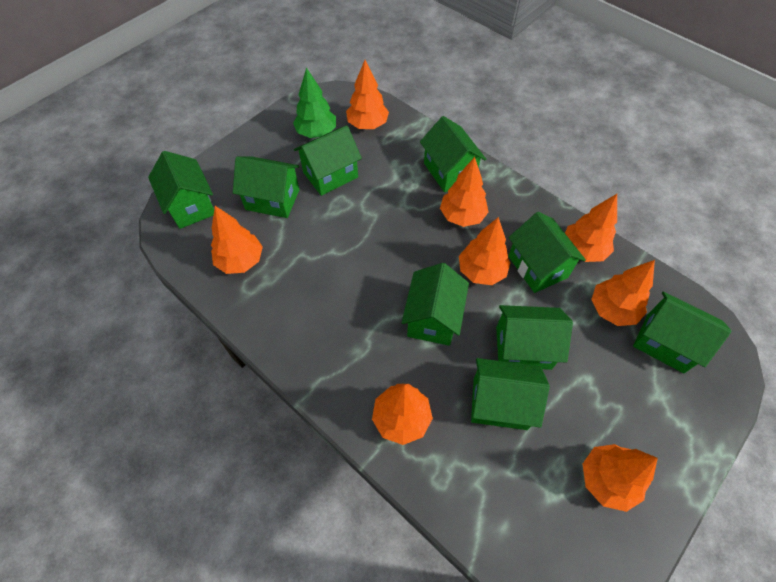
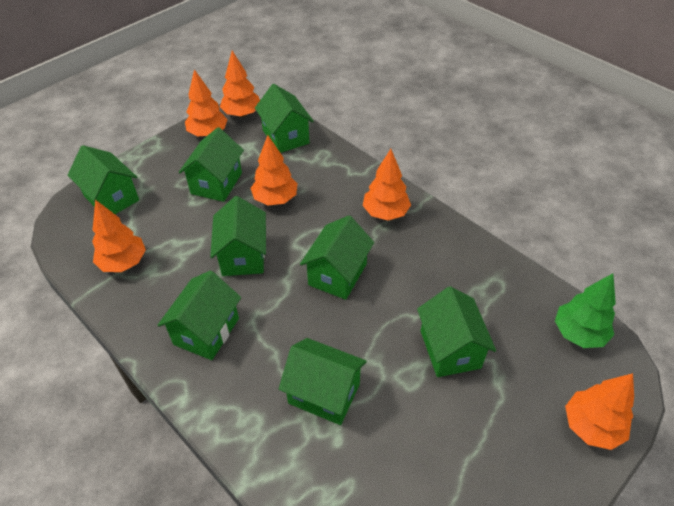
green house: 9 -> 8
orange tree: 8 -> 6

